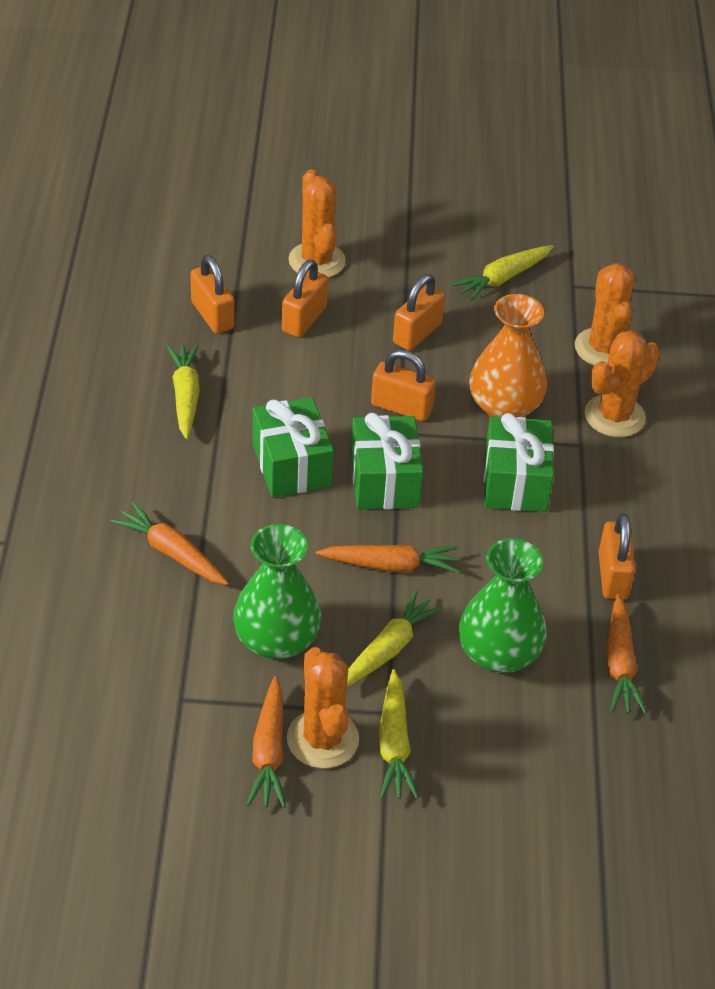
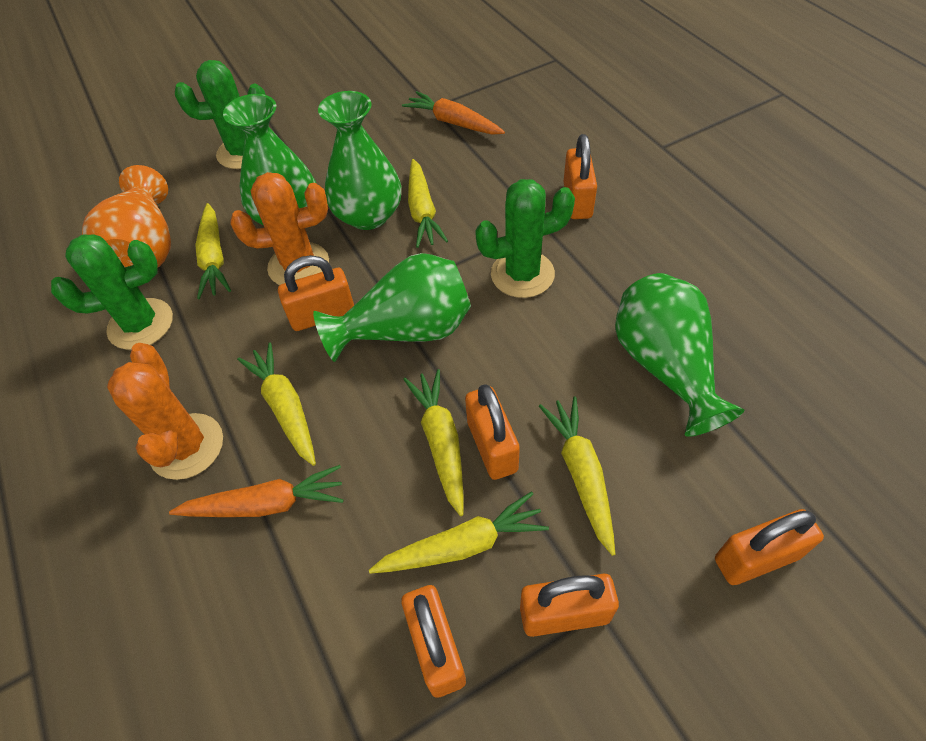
green cactus: 0 -> 3
green gift: 3 -> 0
green vase: 2 -> 4
orange cactus: 4 -> 2
orange carrot: 4 -> 2
orange padlock: 5 -> 6
yellow carrot: 4 -> 6

